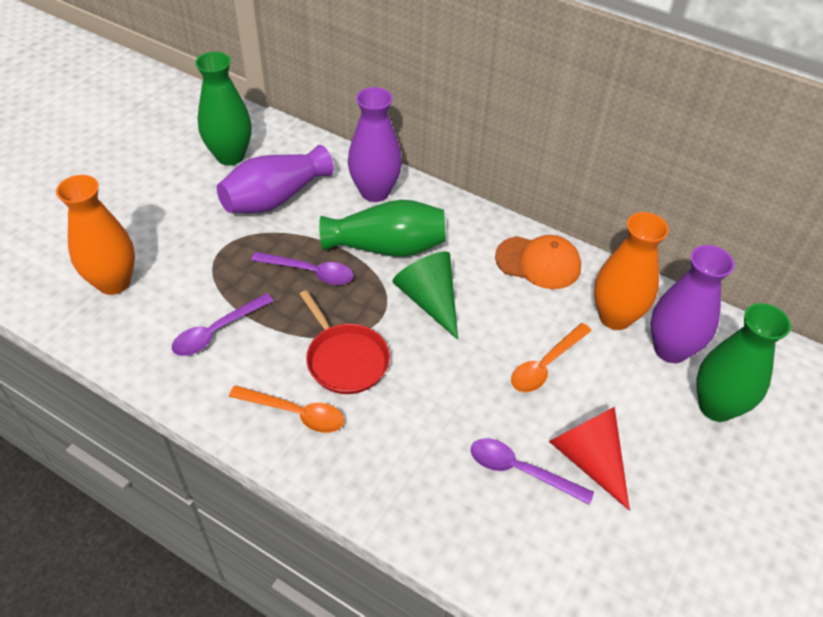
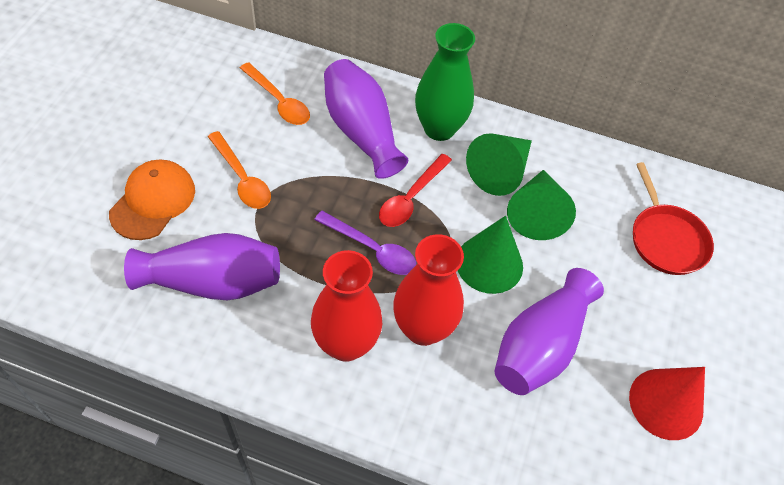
green cone: 1 -> 3
green vase: 3 -> 1
orange vase: 2 -> 0
purple spoon: 3 -> 1
red spoon: 0 -> 1
red vase: 0 -> 2

